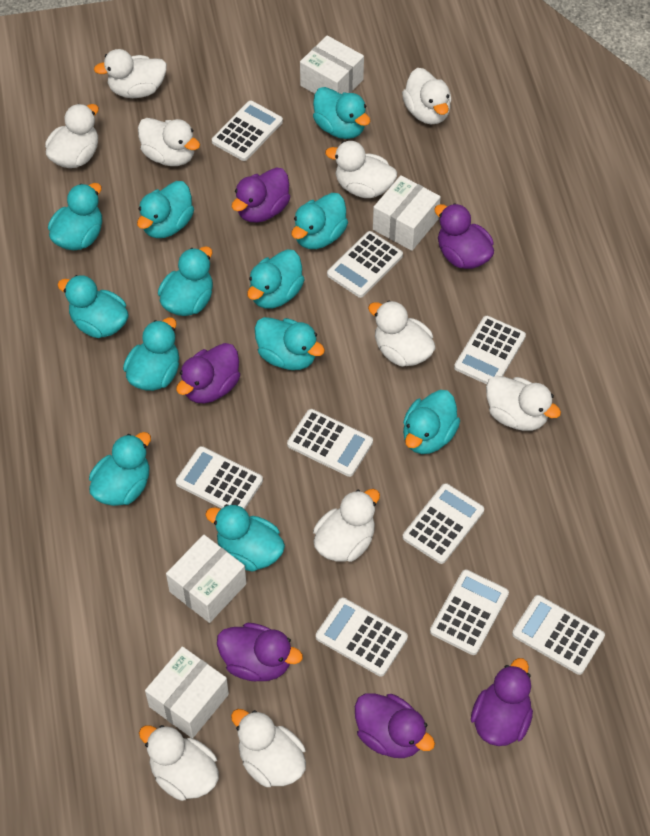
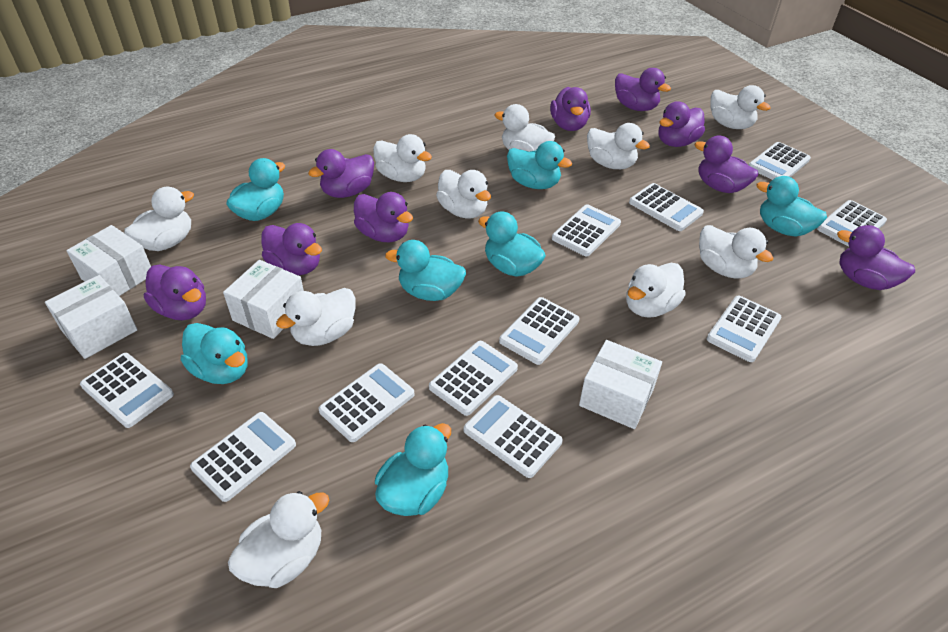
purple duck: 6 -> 9
turquoise duck: 12 -> 7
white calculator: 9 -> 11

